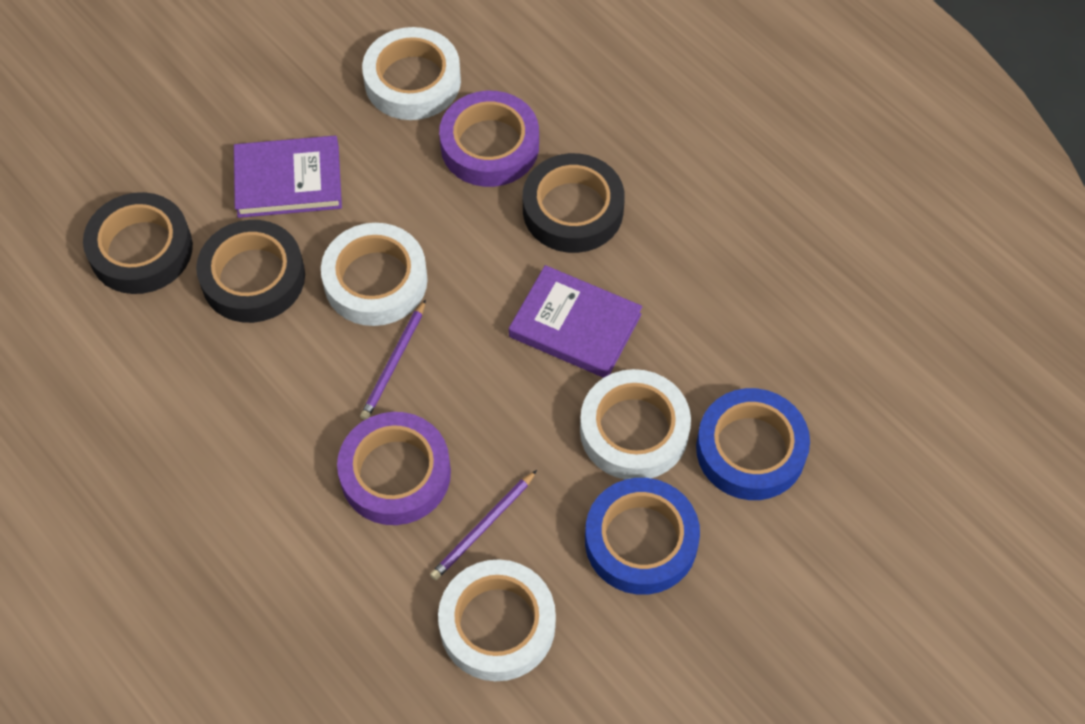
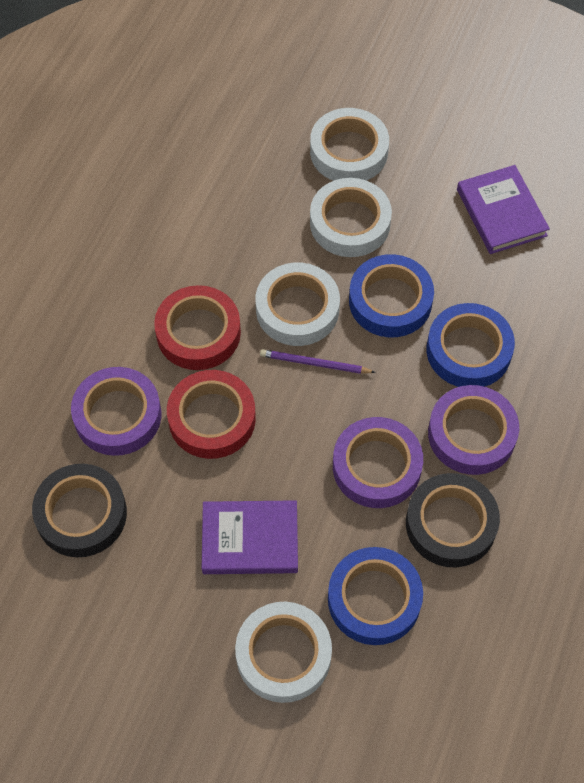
black tape: 3 -> 2
blue tape: 2 -> 3
purple pencil: 2 -> 1
purple tape: 2 -> 3
red tape: 0 -> 2

